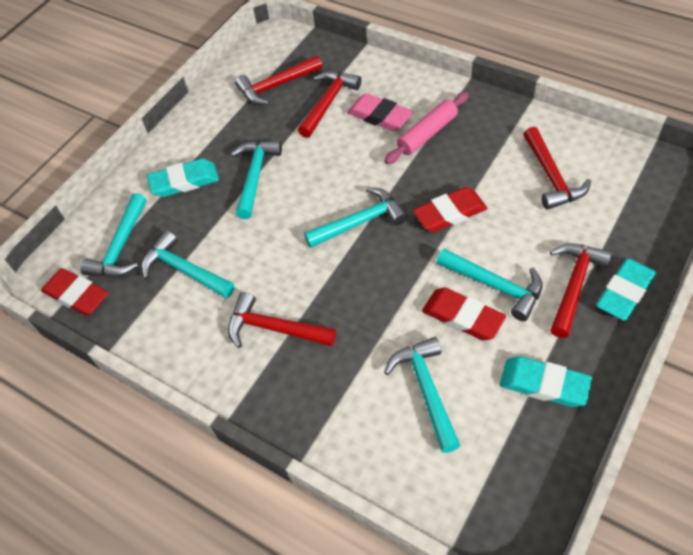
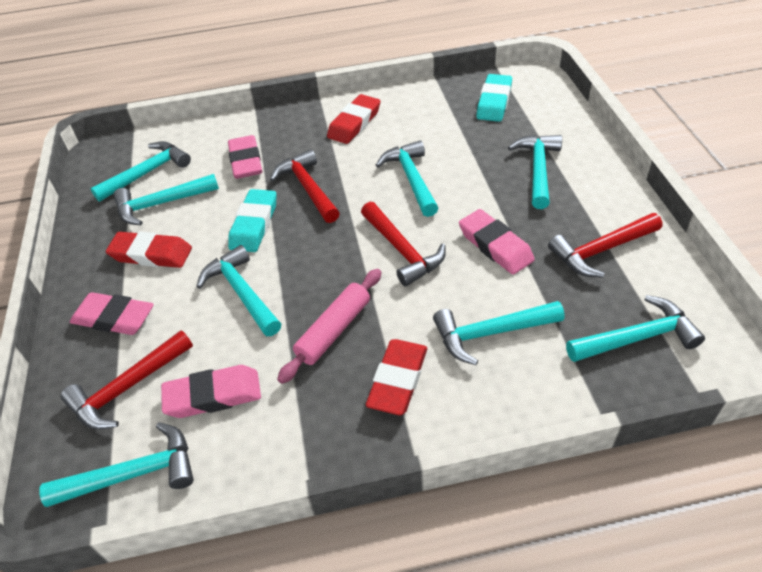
pink eraser: 1 -> 4
red hammer: 5 -> 4
turquoise eraser: 3 -> 2
turquoise hammer: 6 -> 8

